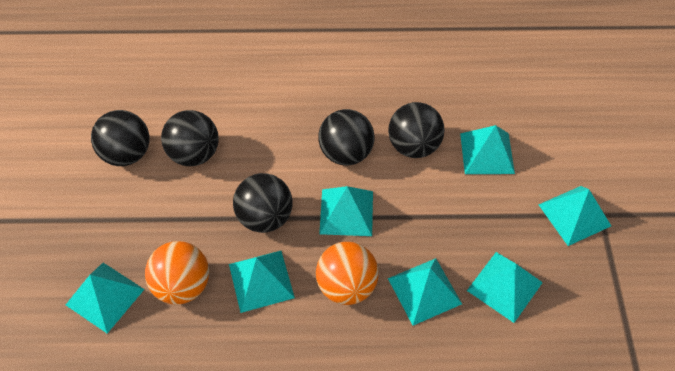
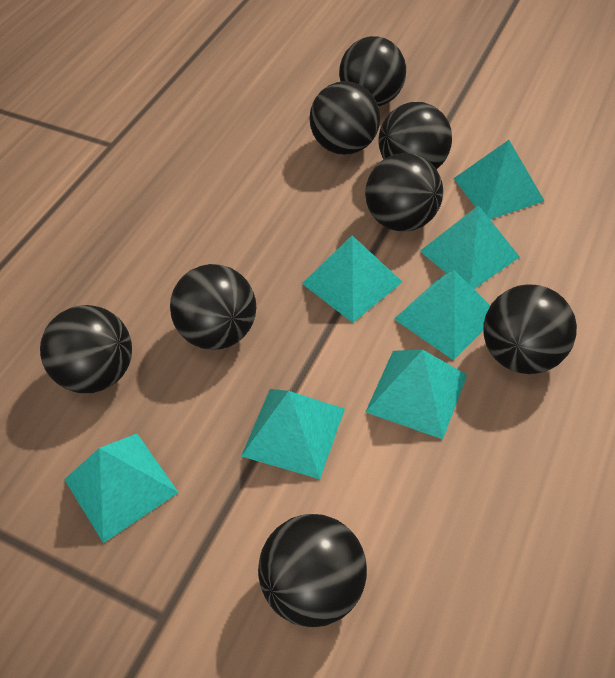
black ball: 5 -> 8
orange ball: 2 -> 0

